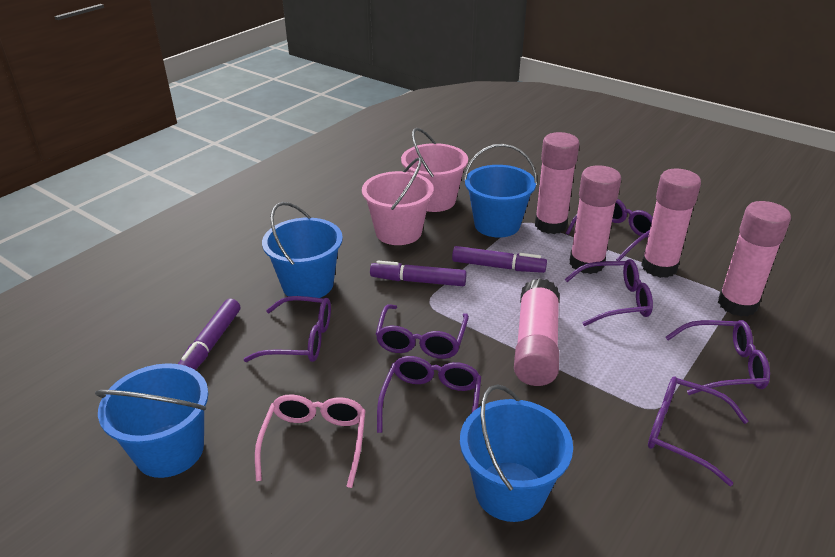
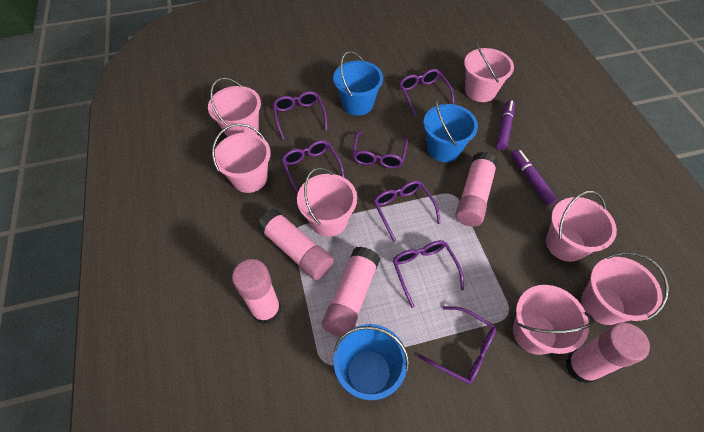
blue bucket: 4 -> 3
pink bucket: 2 -> 7
pink glasses: 1 -> 0
purple marker: 3 -> 2

